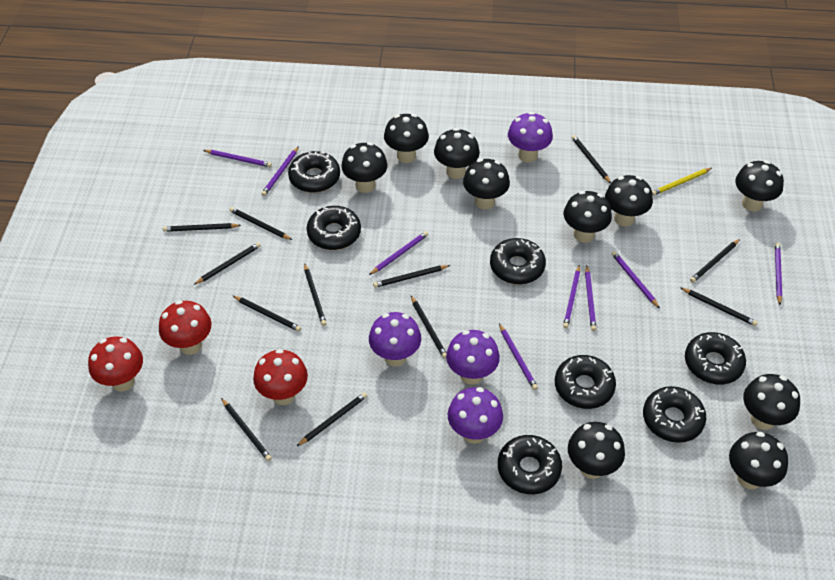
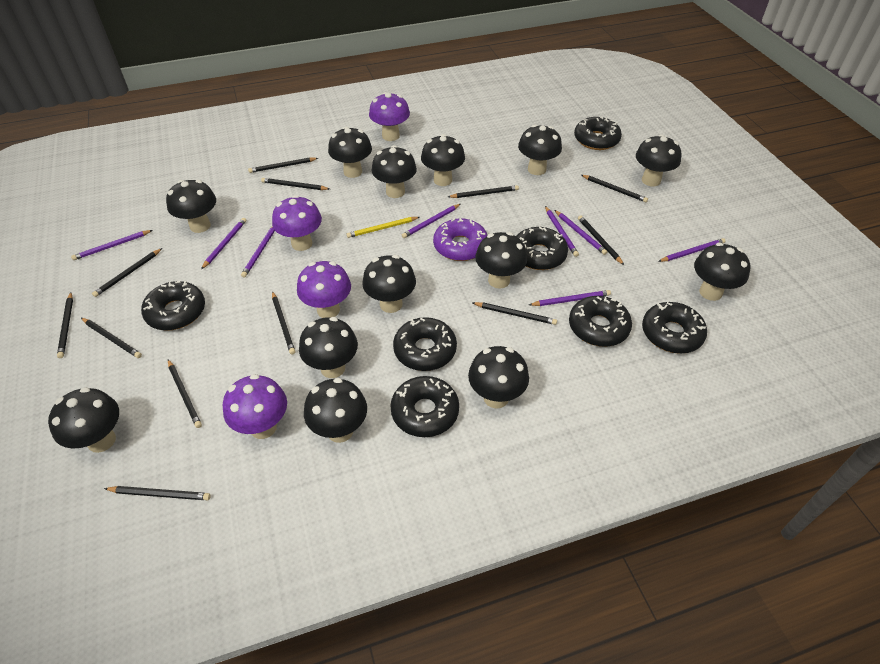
black mushroom: 10 -> 13
purple donut: 0 -> 1
red mushroom: 3 -> 0

